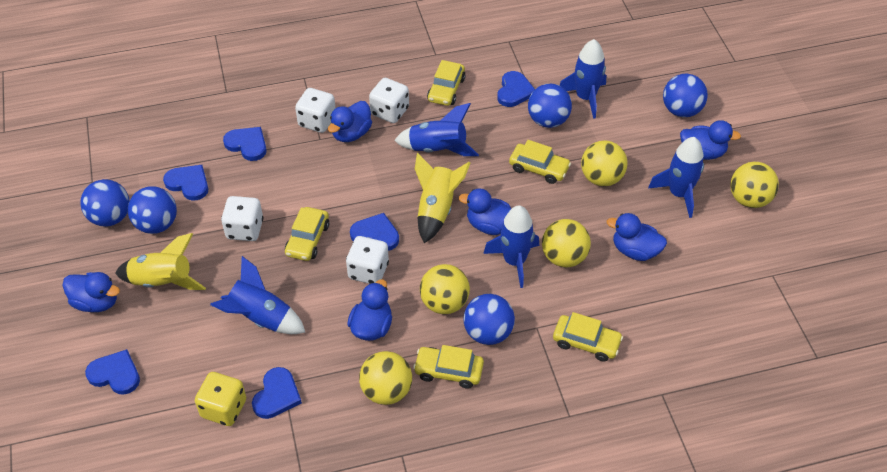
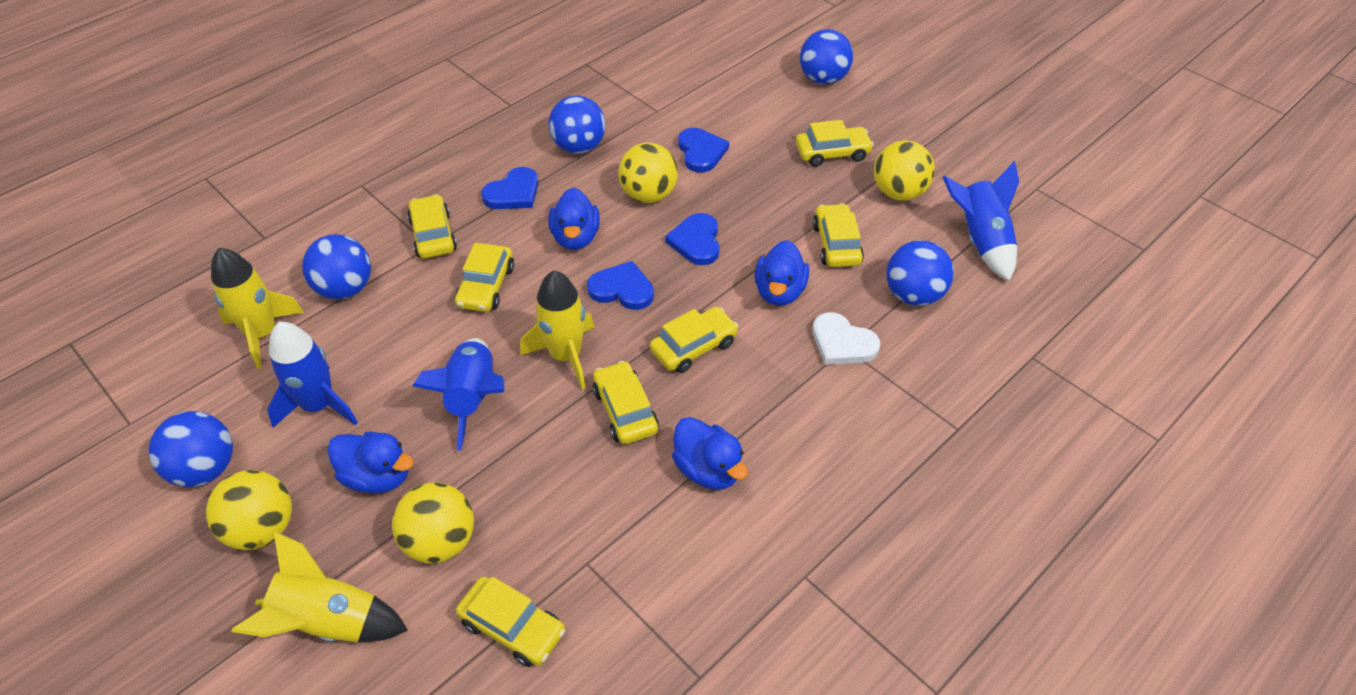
blue duck: 6 -> 4
blue heart: 6 -> 4
blue rocket: 5 -> 3
white dice: 4 -> 0
white heart: 0 -> 1
yellow ball: 5 -> 4
yellow car: 5 -> 7
yellow dice: 1 -> 0
yellow rocket: 2 -> 3

